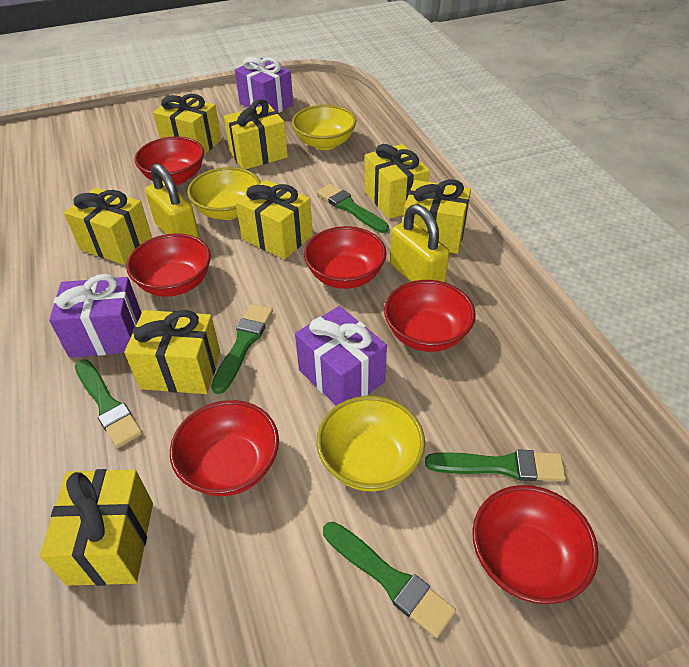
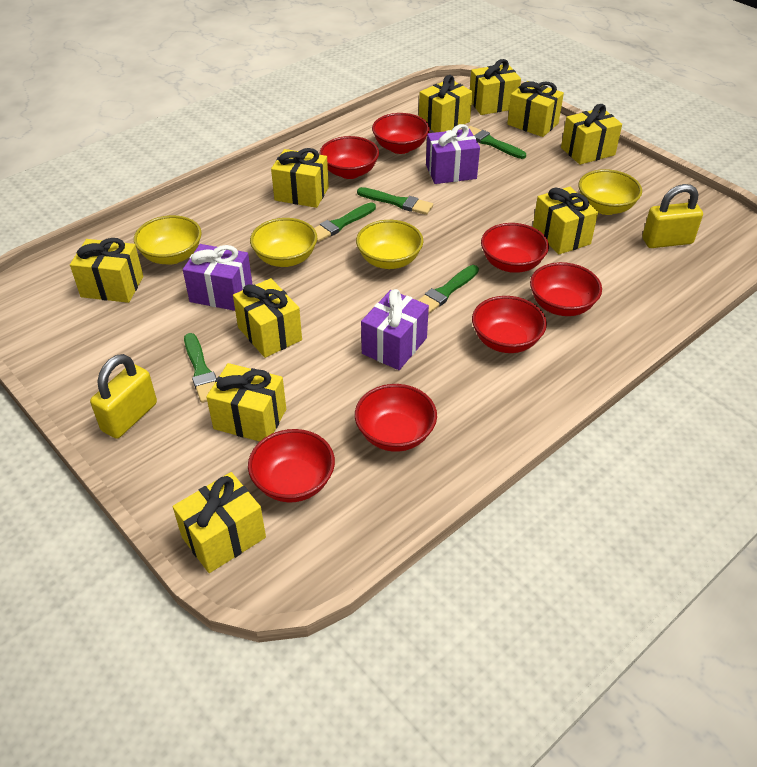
red bowl: 6 -> 7
yellow bowl: 3 -> 4
yellow gift: 8 -> 10

